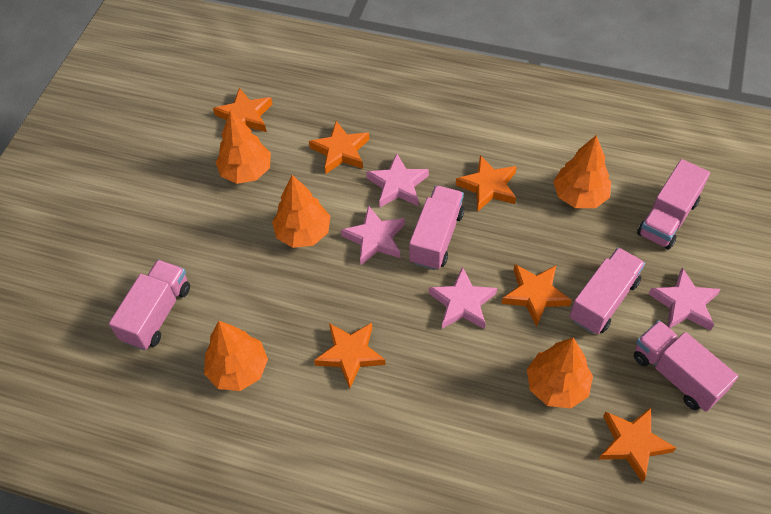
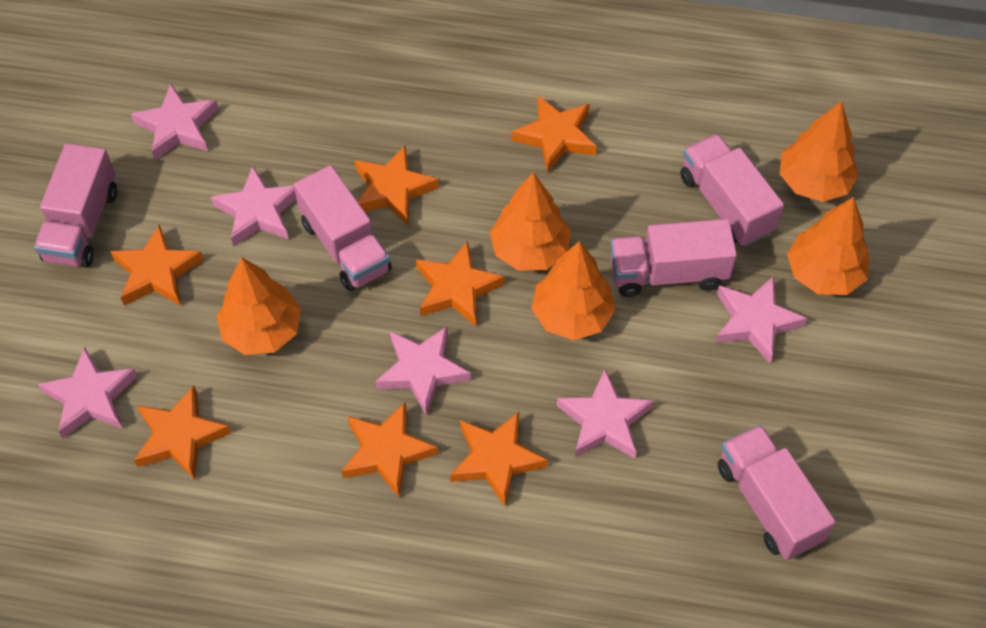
orange star: 6 -> 7
pink star: 4 -> 6

